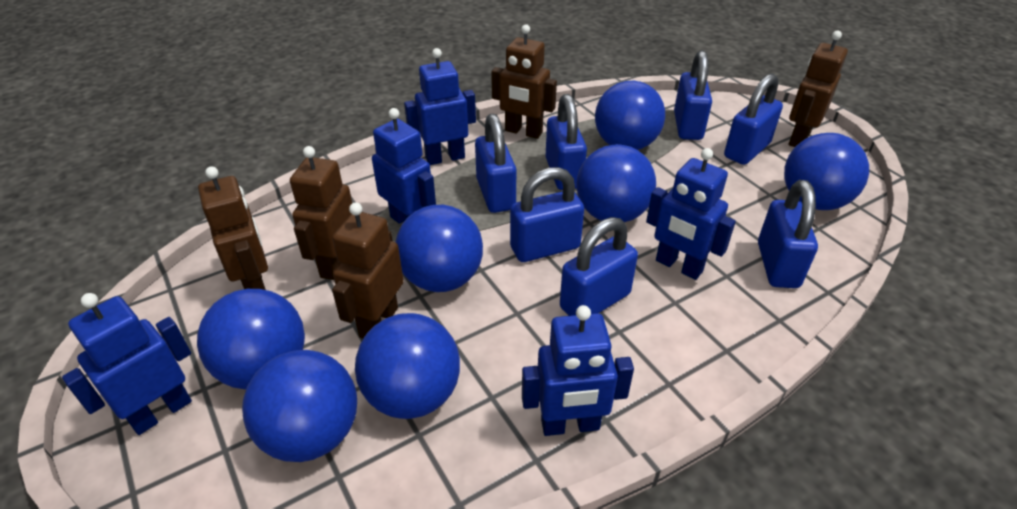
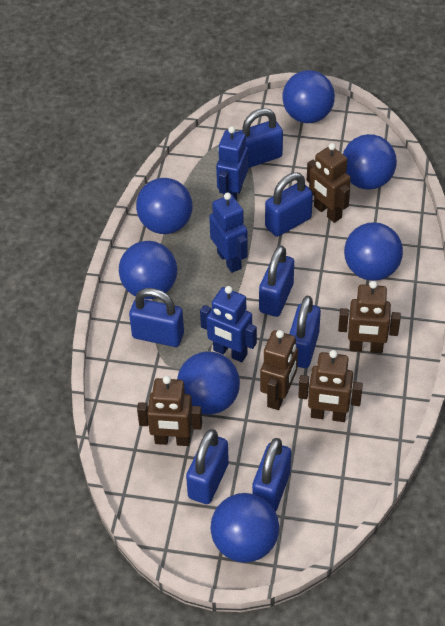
blue robot: 5 -> 3

